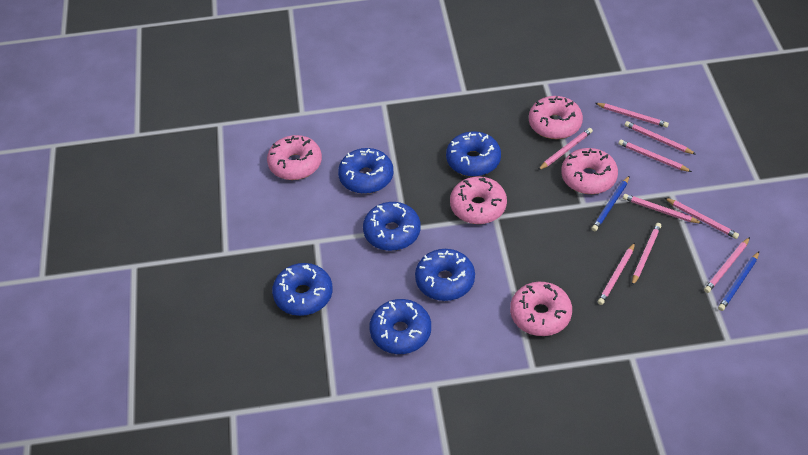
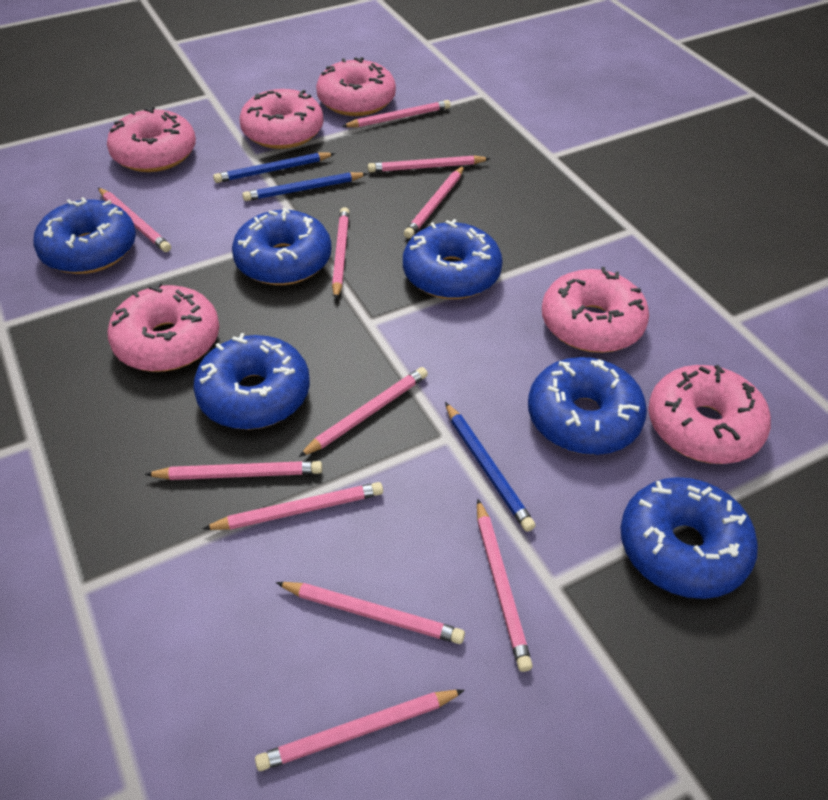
blue pencil: 2 -> 3
pink donut: 5 -> 6
pink pencil: 9 -> 11

